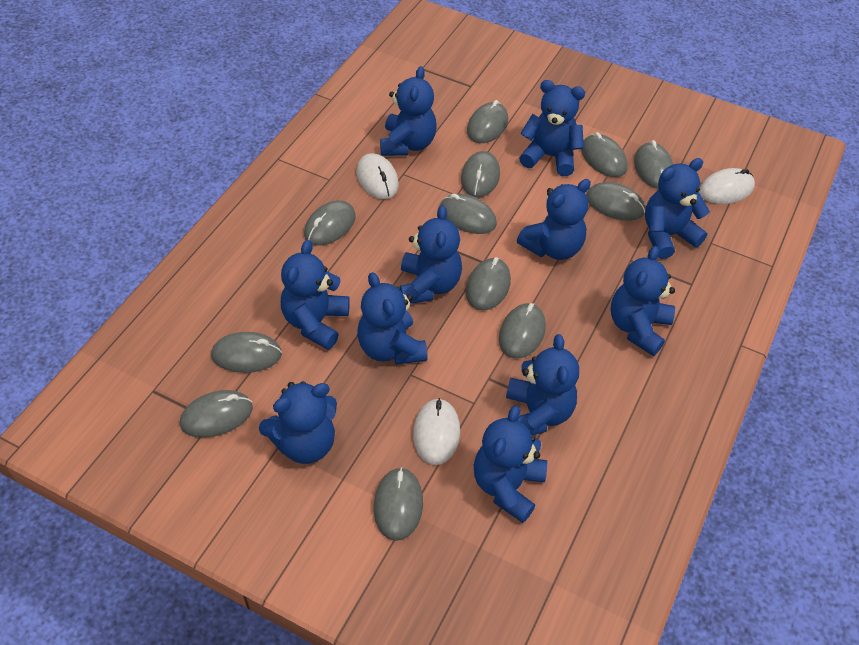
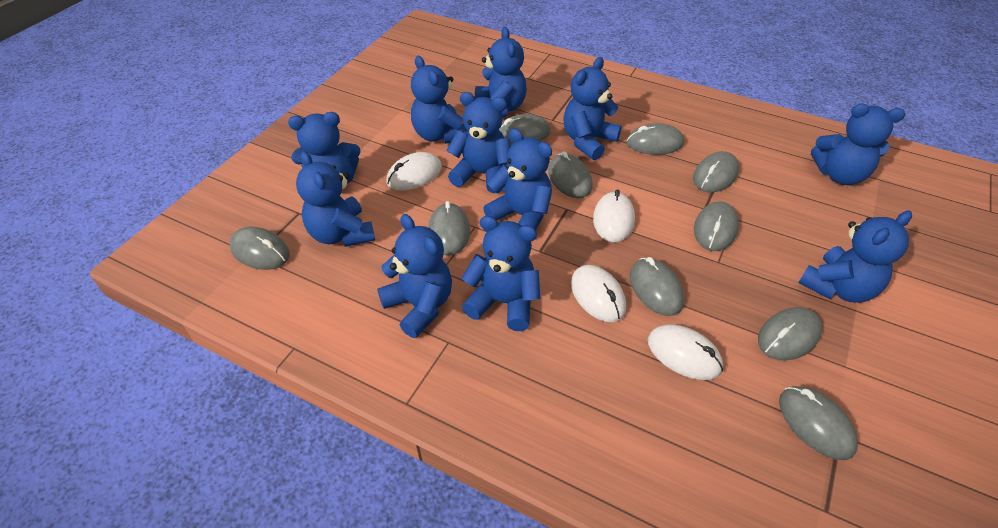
grey mouse: 12 -> 10
white mouse: 3 -> 4

